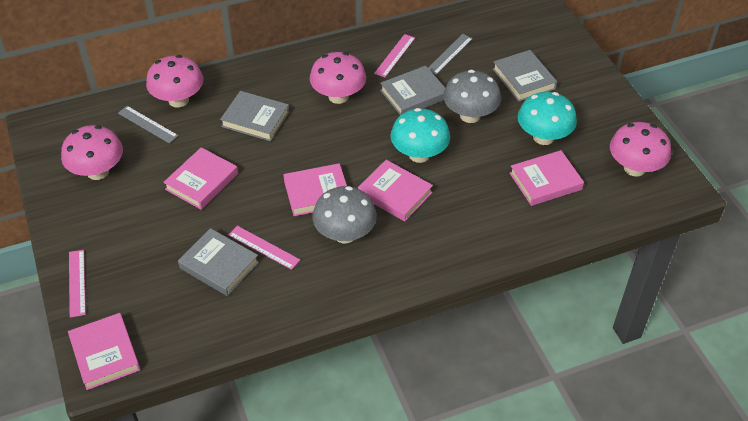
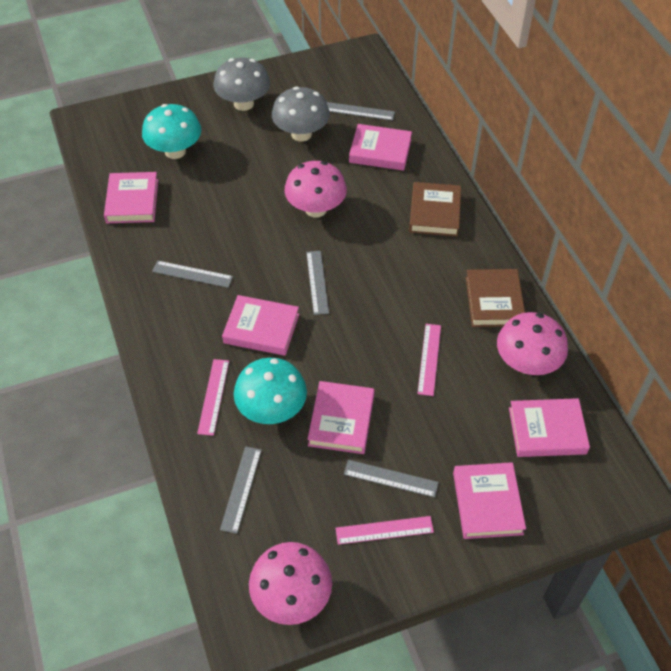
brown book: 0 -> 2
grey book: 4 -> 0
grey ruler: 2 -> 5
pink book: 5 -> 6
pink mushroom: 4 -> 3

